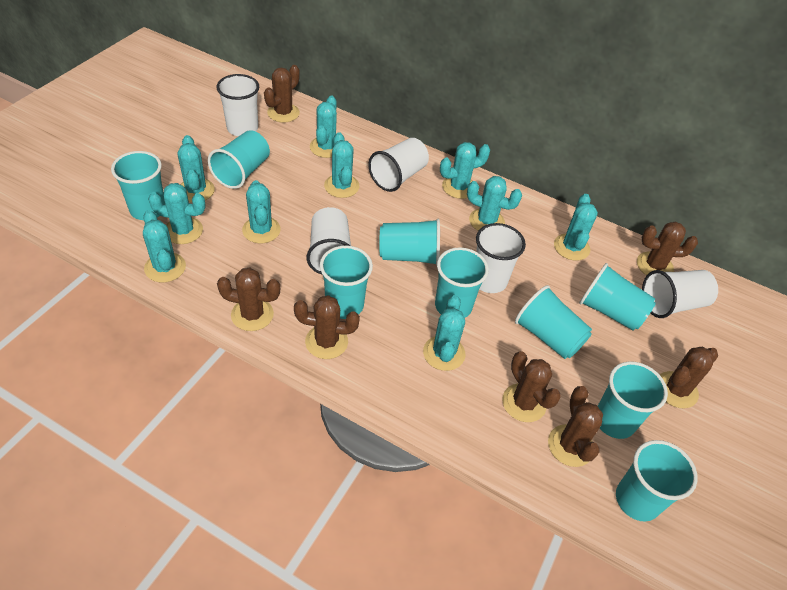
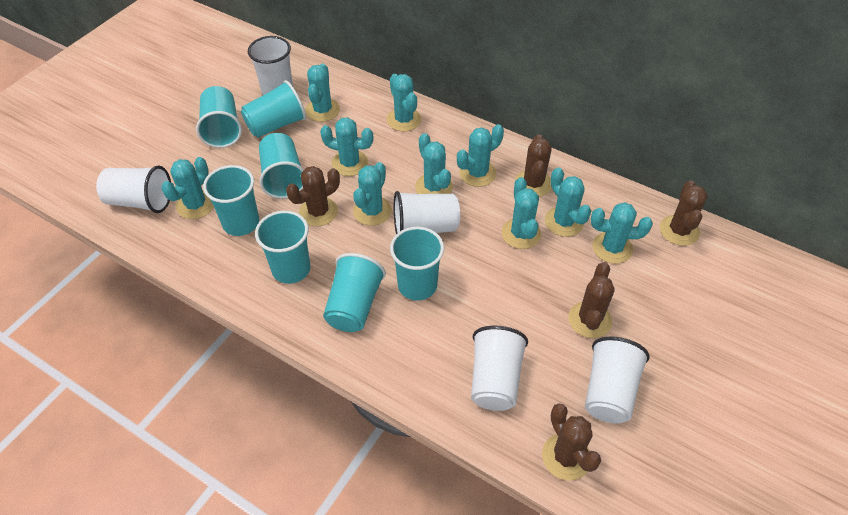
brown cactus: 7 -> 5
turquoise cup: 9 -> 7

